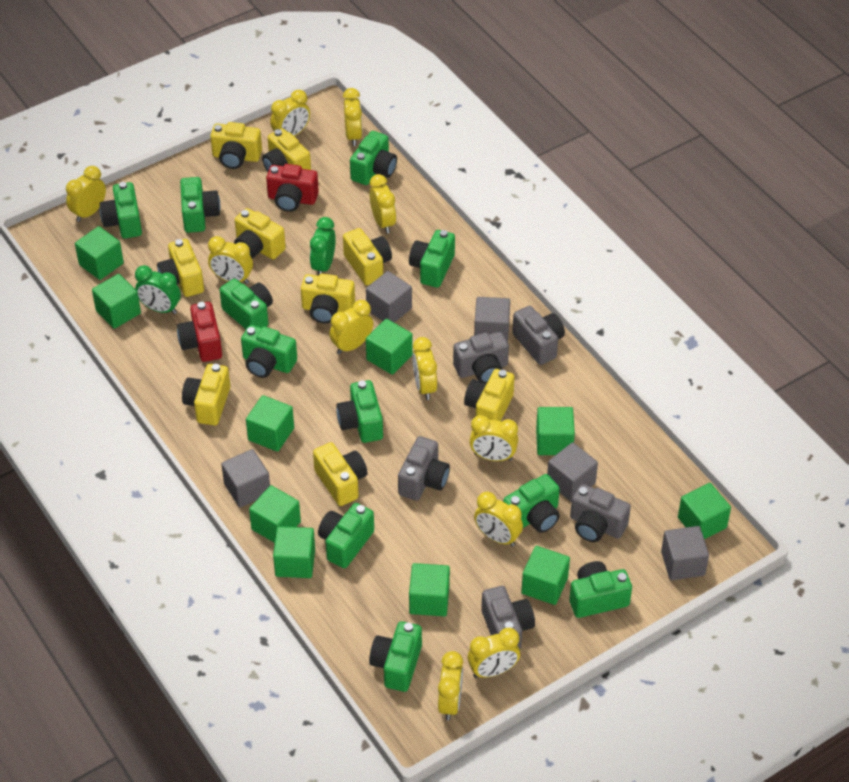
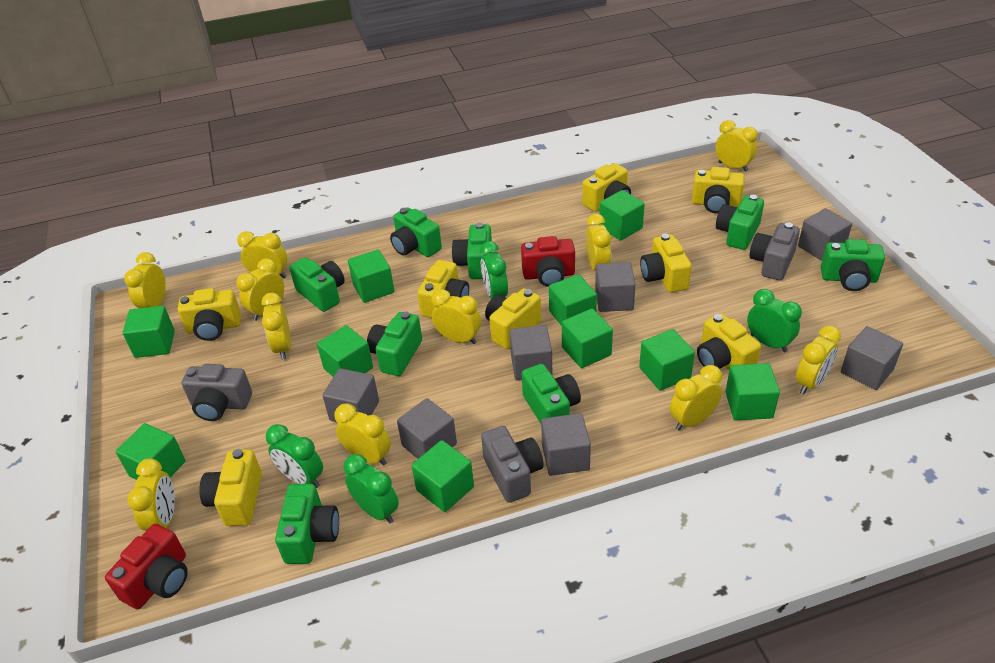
green camera: 11 -> 8
green clock: 2 -> 4
grey camera: 5 -> 3
grey cube: 5 -> 7
yellow camera: 9 -> 8

